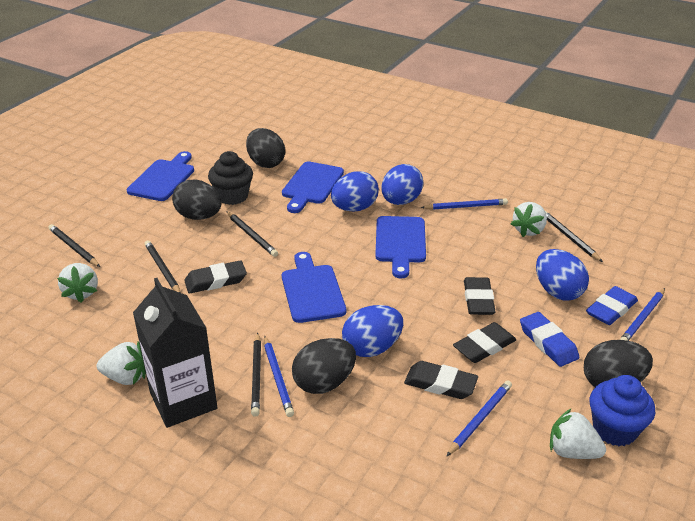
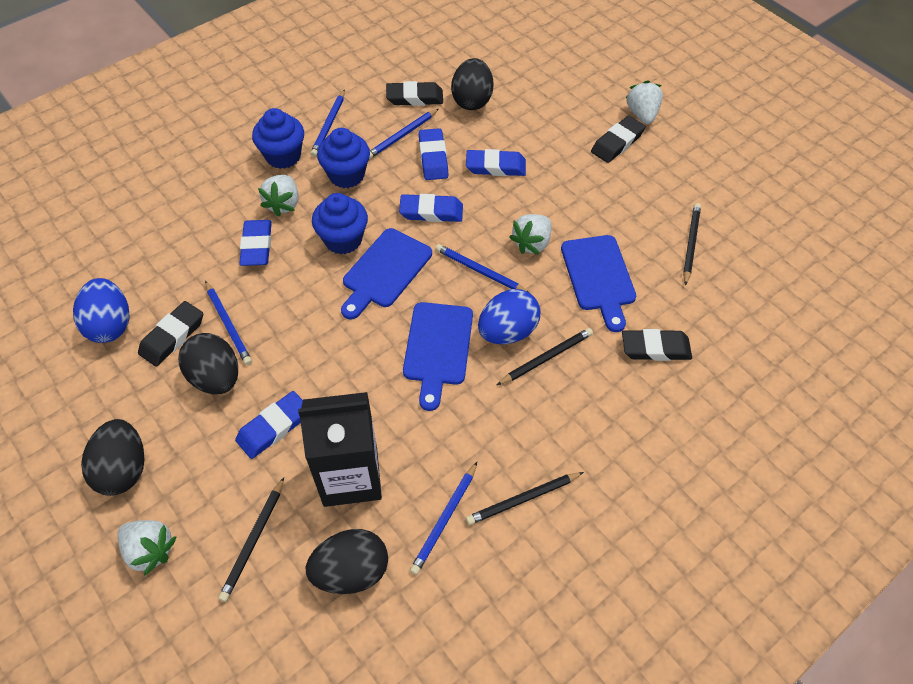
black cupcake: 1 -> 0
black pencil: 5 -> 4
blue cupcake: 1 -> 3
blue cutting board: 4 -> 3
blue egg: 4 -> 2
blue eraser: 2 -> 5
blue pencil: 4 -> 5

